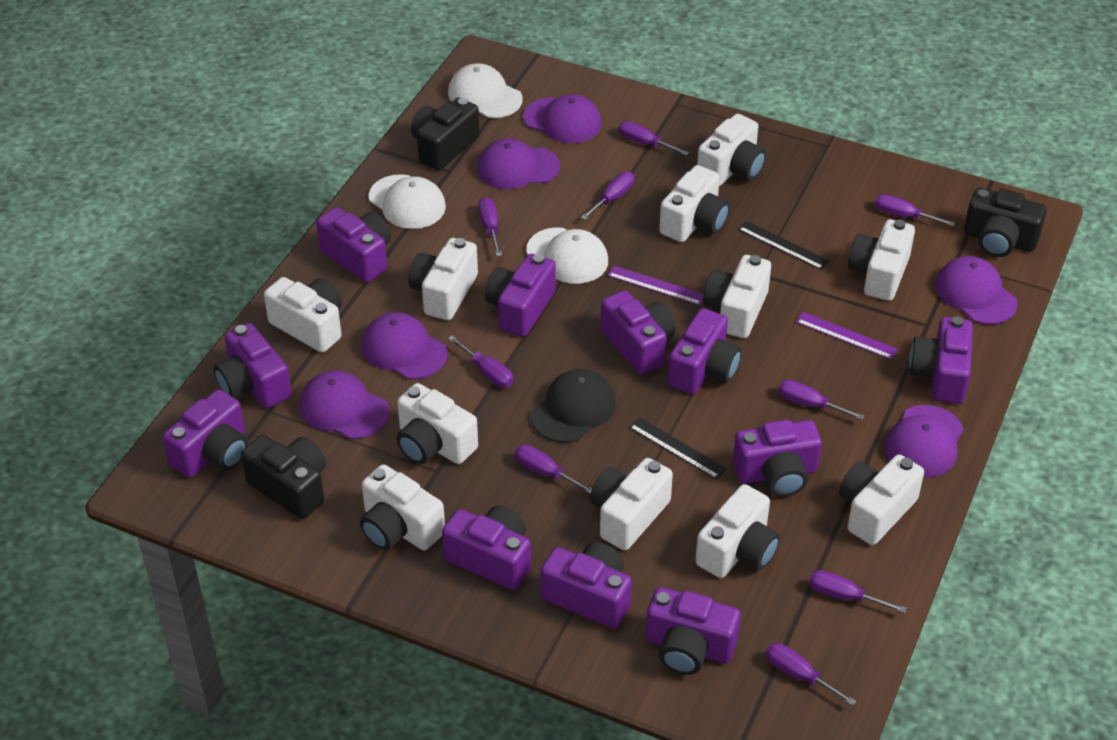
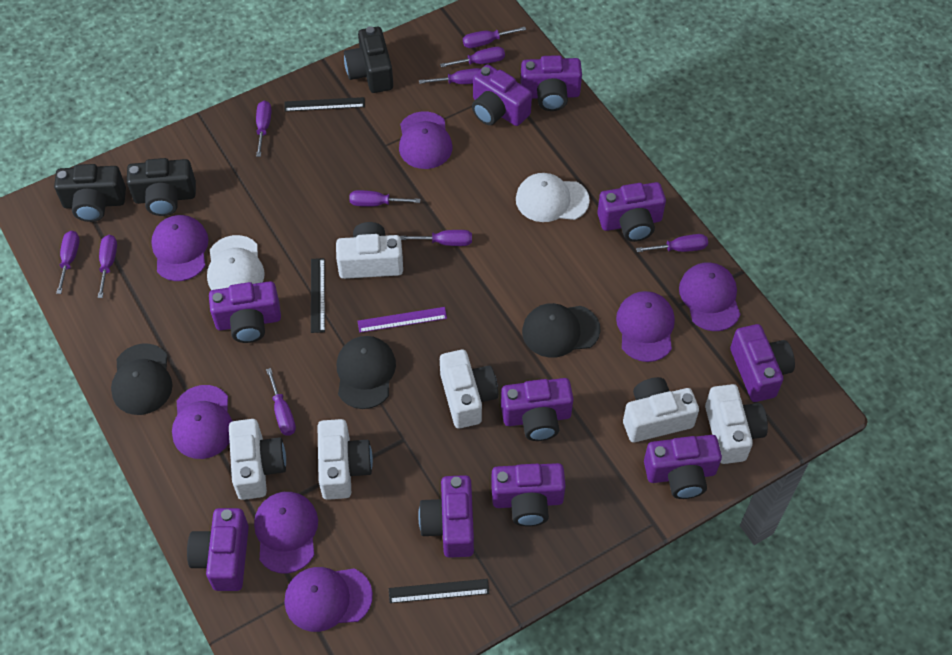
black cap: 1 -> 3
black ruler: 2 -> 3
purple camera: 11 -> 10
purple cap: 6 -> 7
purple ruler: 2 -> 1
purple screwdriver: 9 -> 10
white camera: 11 -> 6
white cap: 3 -> 2

